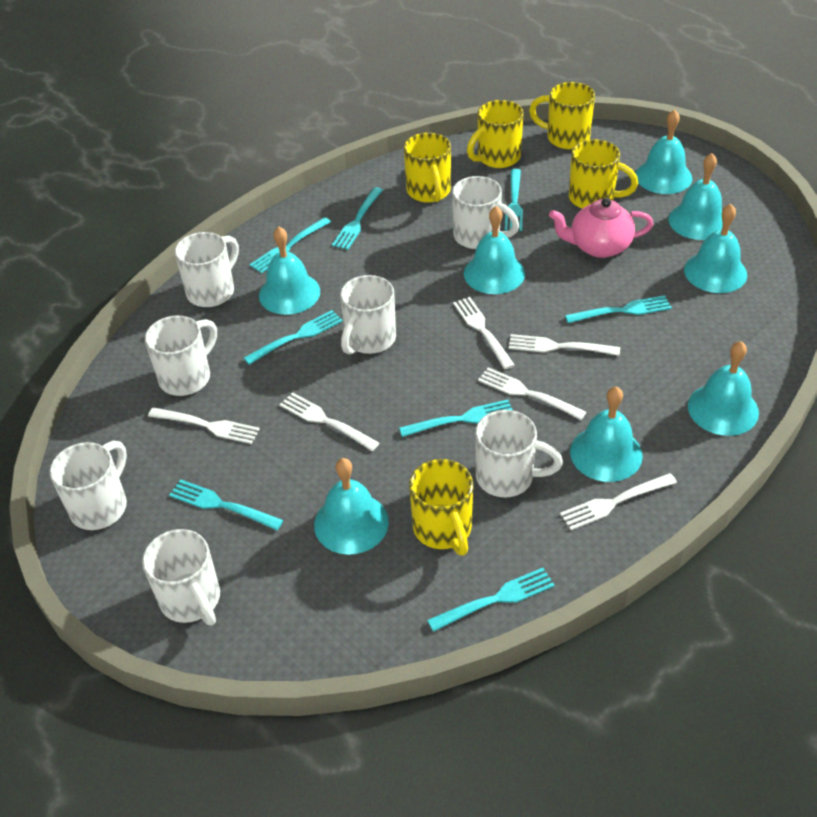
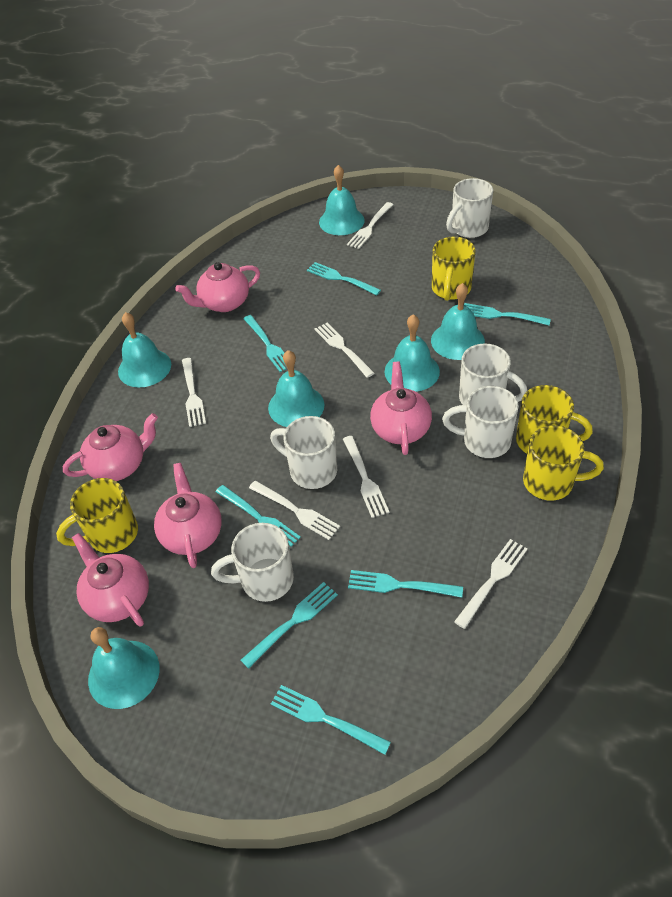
pink teapot: 1 -> 5
turquoise bell: 8 -> 6
turquoise fork: 8 -> 7
white mug: 7 -> 5
yellow mug: 5 -> 4

